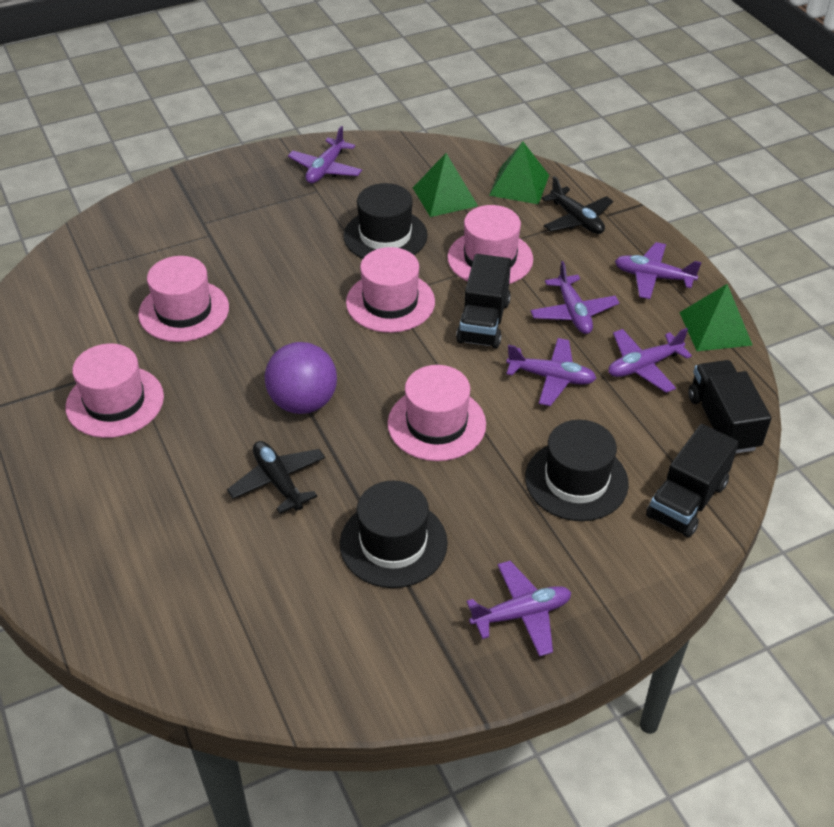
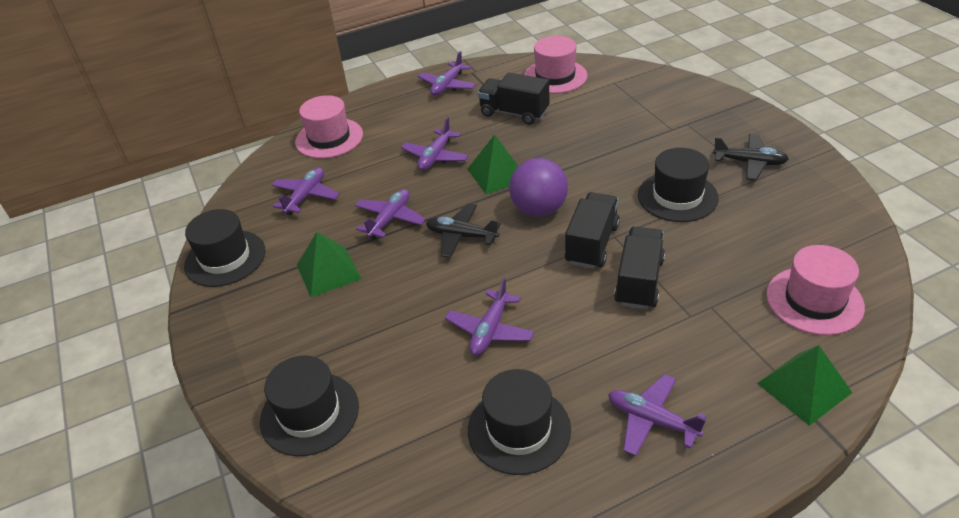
black hat: 3 -> 4
pink hat: 5 -> 3

